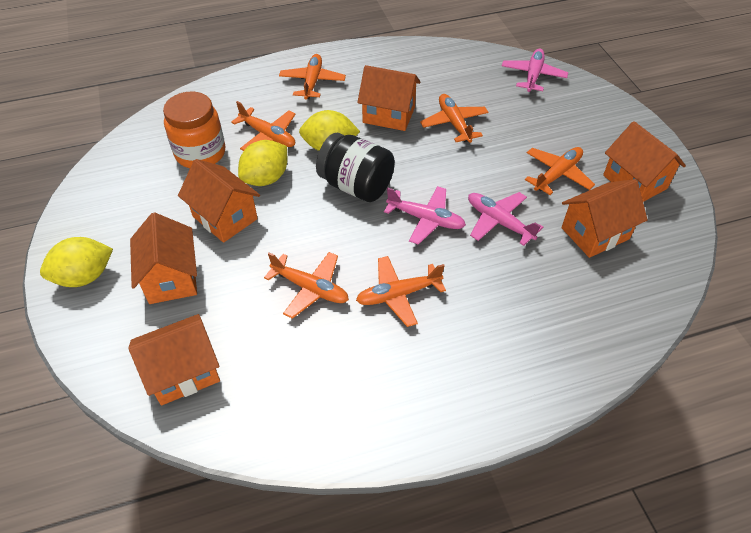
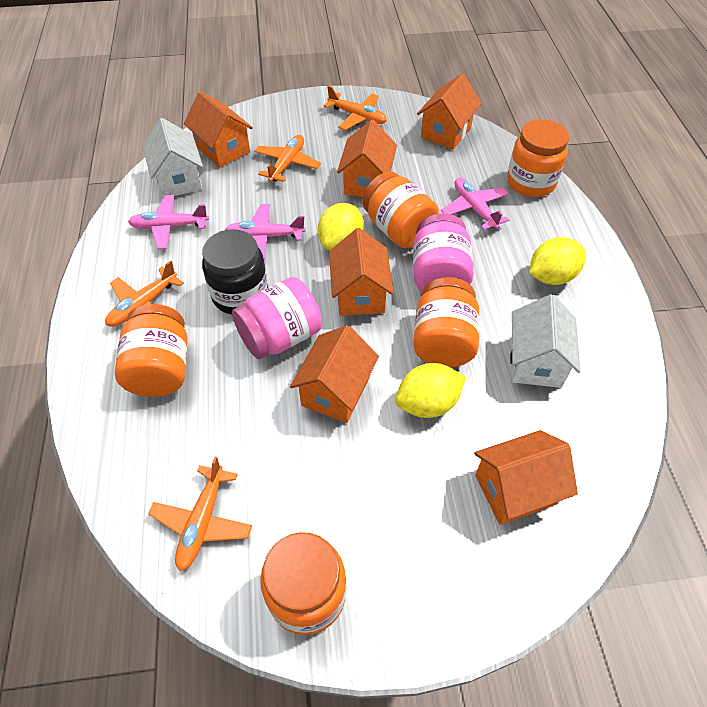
orange jar: 1 -> 5
orange plane: 6 -> 4
pink jar: 0 -> 2
white house: 0 -> 2

